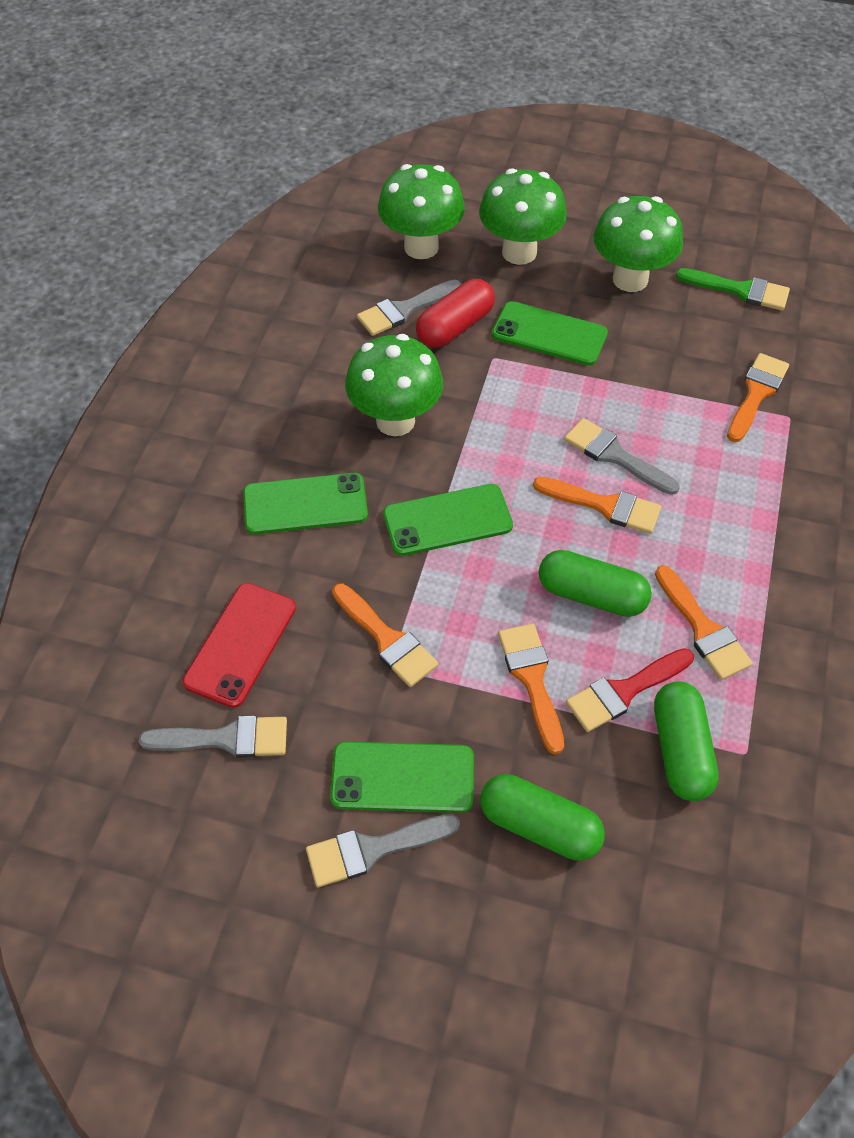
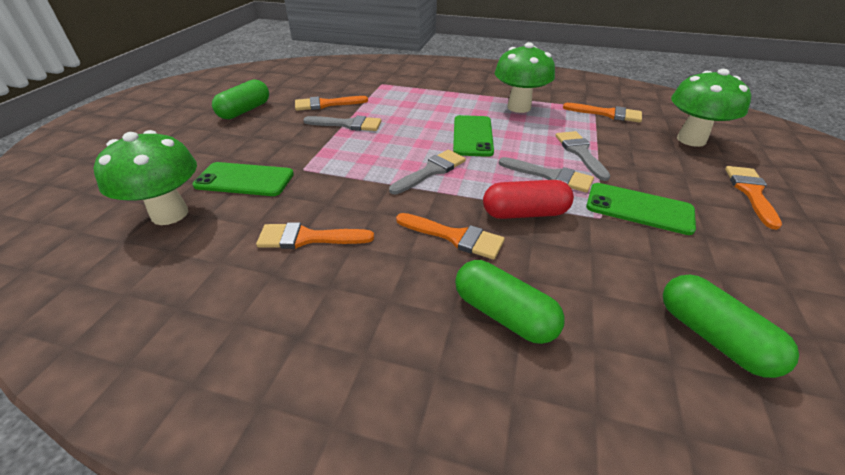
green brush: 1 -> 0
green mushroom: 4 -> 3
green phone: 4 -> 3
red brush: 1 -> 0
red phone: 1 -> 0

